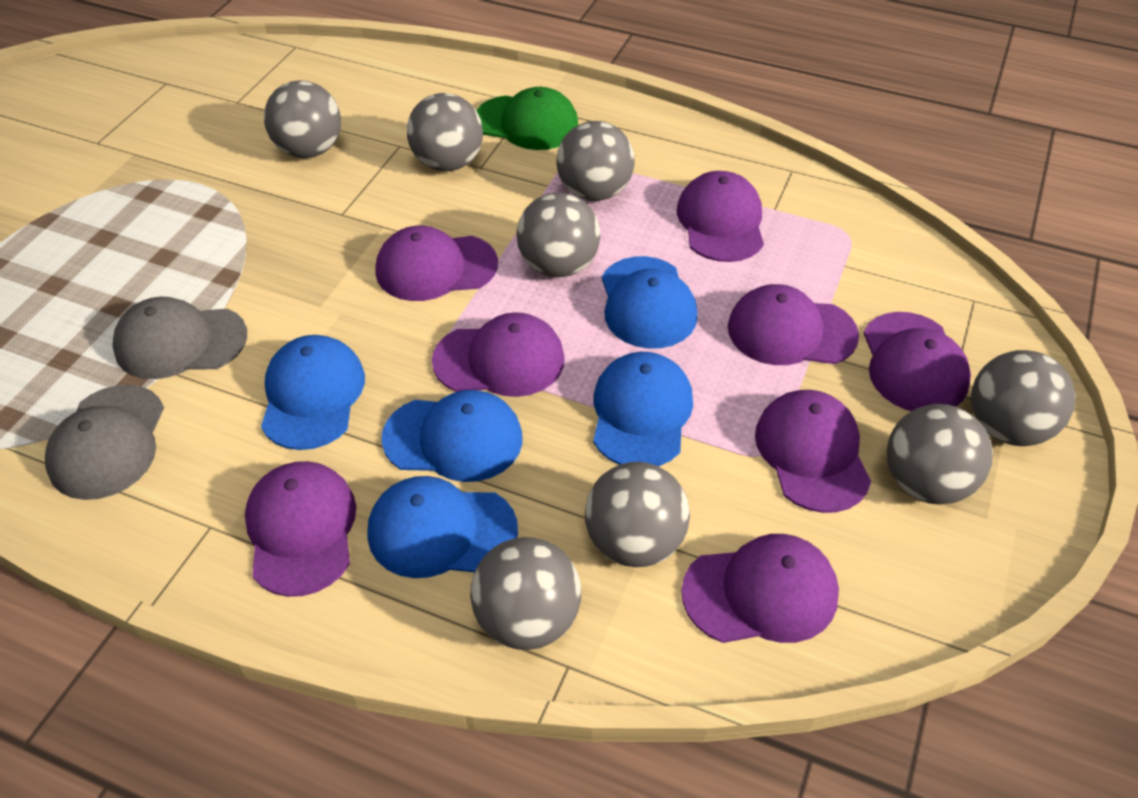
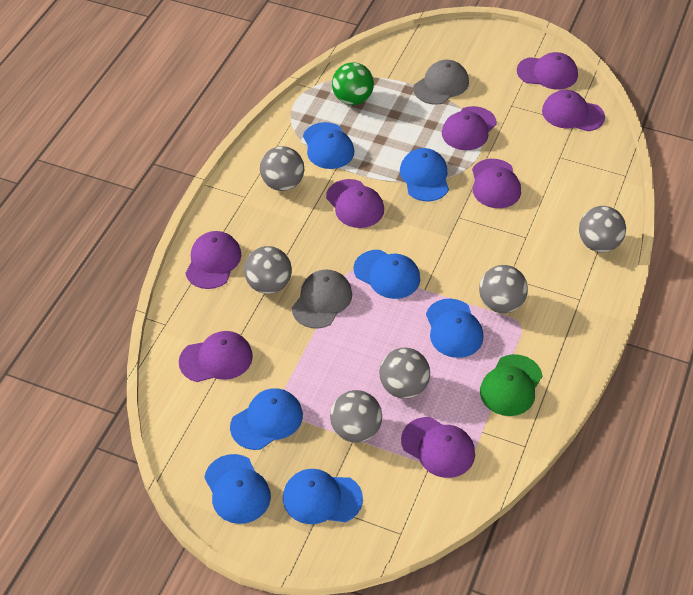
blue cap: 5 -> 7
green ball: 0 -> 1
grey ball: 8 -> 6

